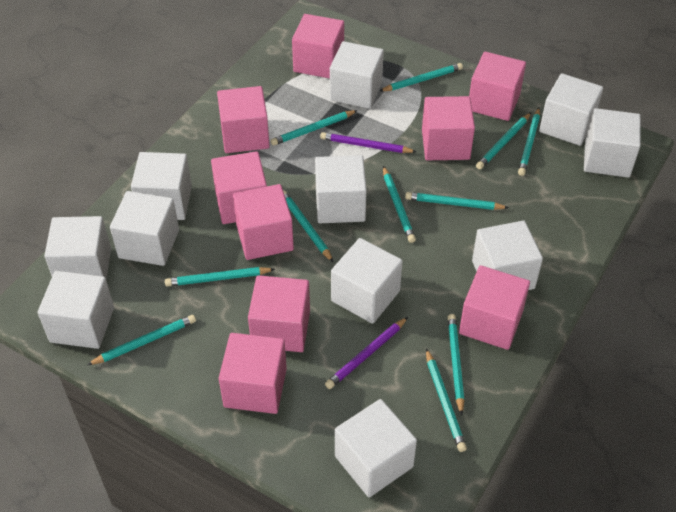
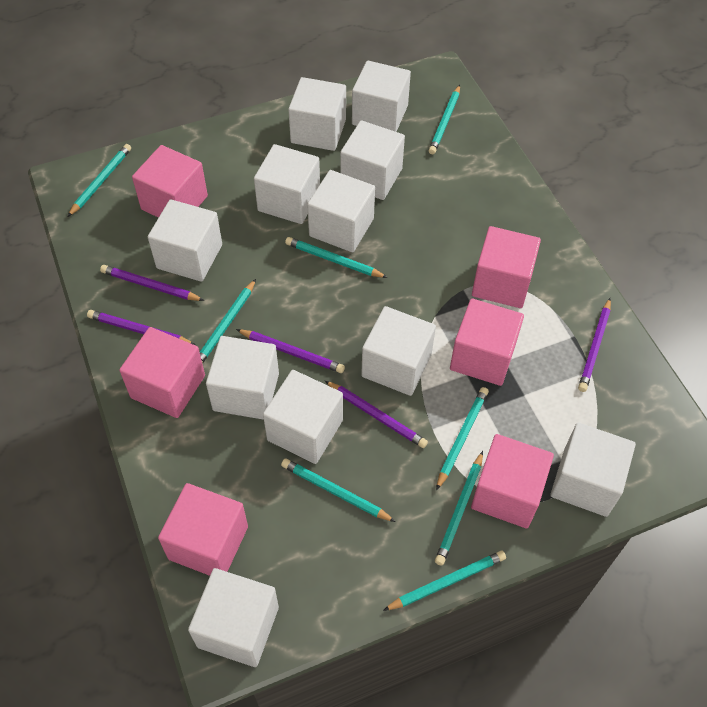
pink cube: 9 -> 6
purple pencil: 2 -> 5
turquoise pencil: 11 -> 8

